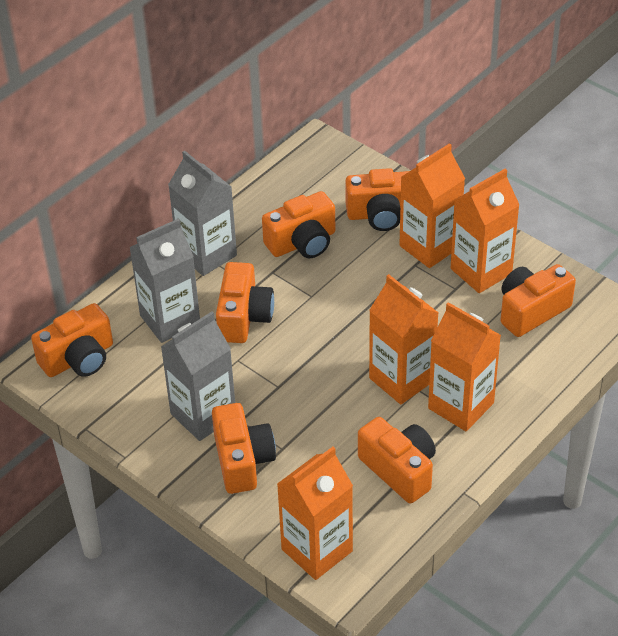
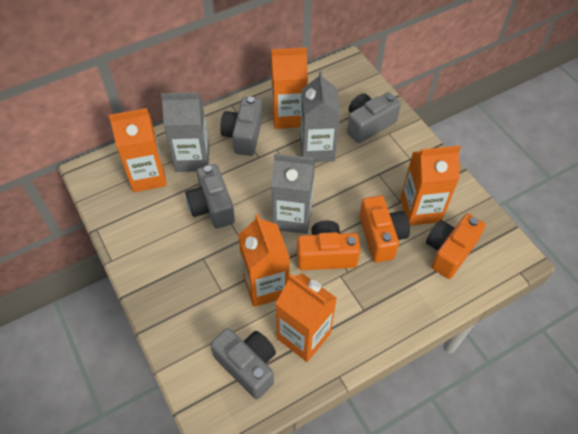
grey camera: 0 -> 4
orange camera: 7 -> 3

